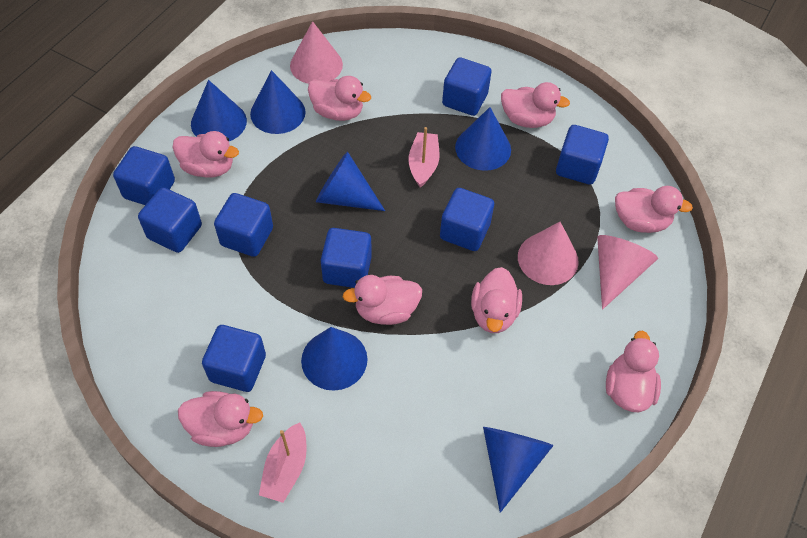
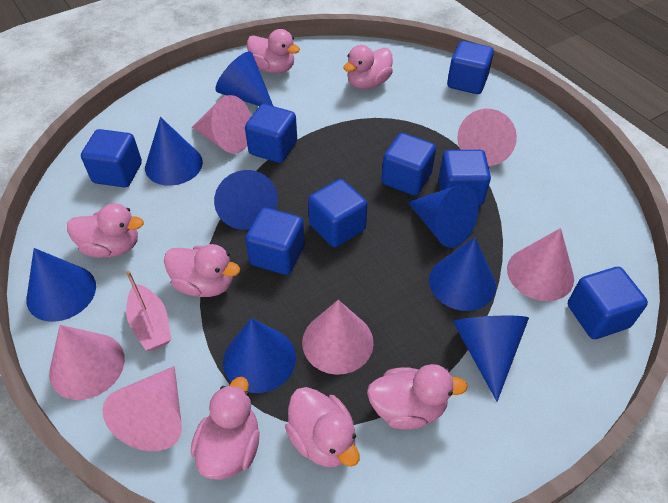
blue cone: 6 -> 8
pink boat: 2 -> 1
pink cone: 3 -> 6
pink duck: 8 -> 7

